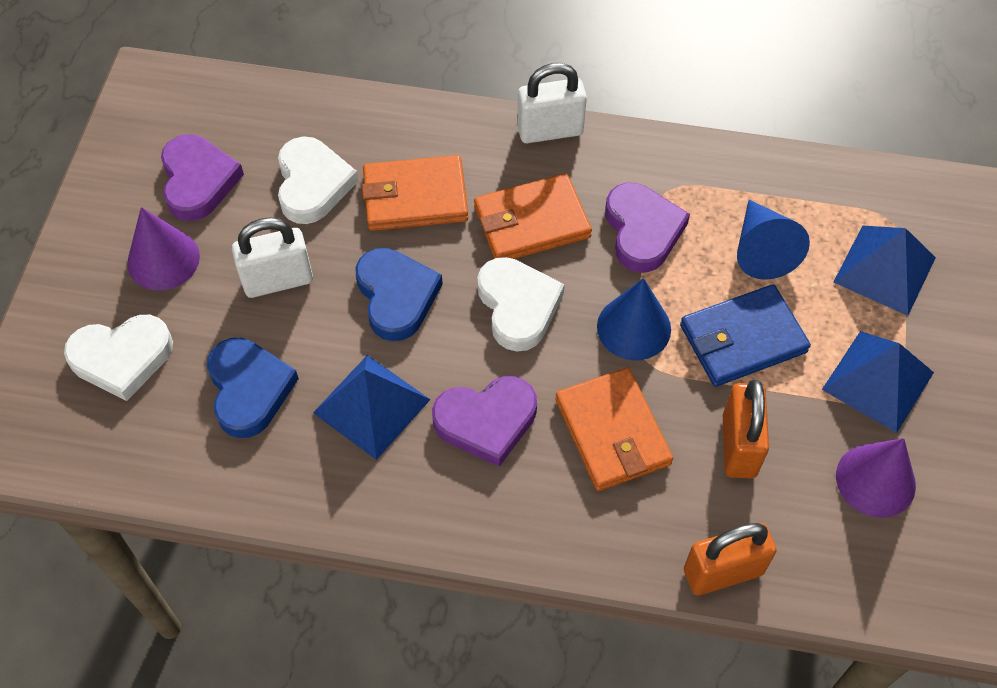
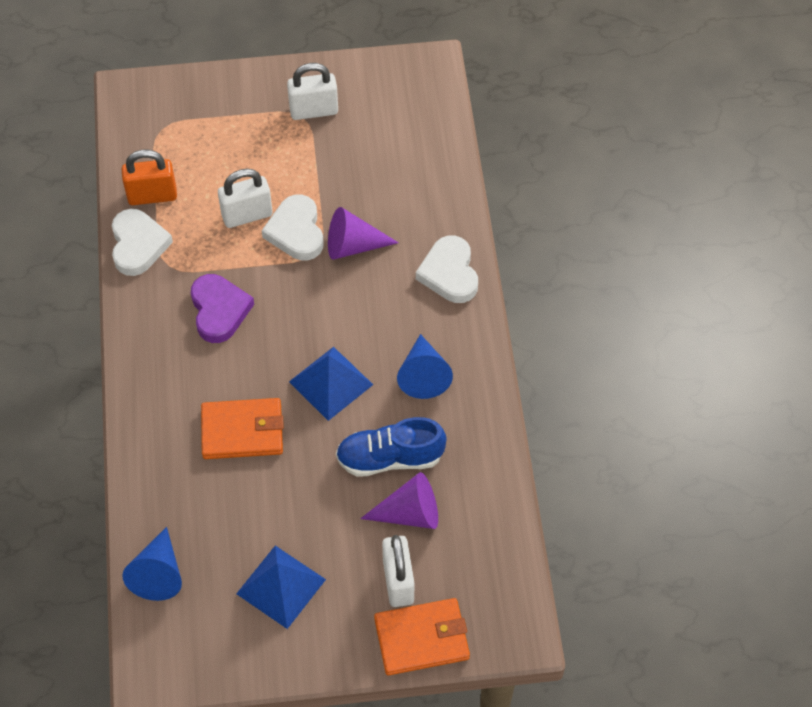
blue heart: 2 -> 0
blue pyramid: 3 -> 2
blue shoe: 0 -> 1
blue wallet: 1 -> 0
orange padlock: 2 -> 1
orange wallet: 3 -> 2
purple heart: 3 -> 1
white padlock: 2 -> 3

